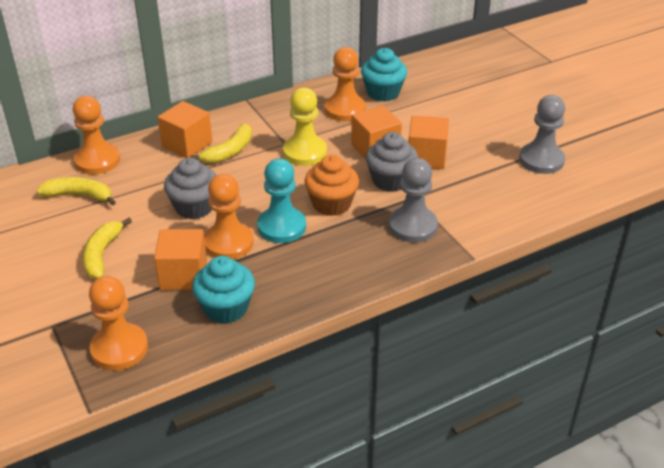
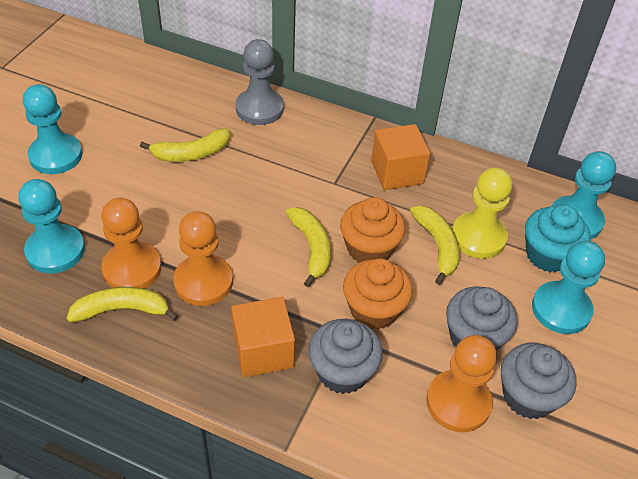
grey cupcake: 2 -> 3
grey pawn: 2 -> 1
orange cube: 4 -> 2
orange cupcake: 1 -> 2
orange pawn: 4 -> 3
turquoise cupcake: 2 -> 1
turquoise pawn: 1 -> 4
yellow banana: 3 -> 4

